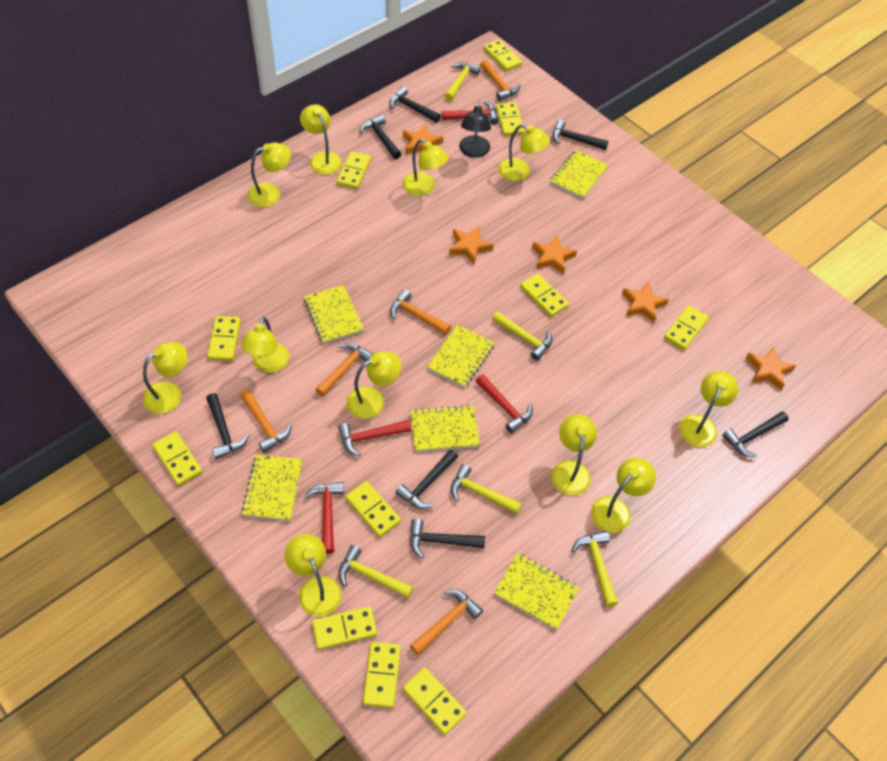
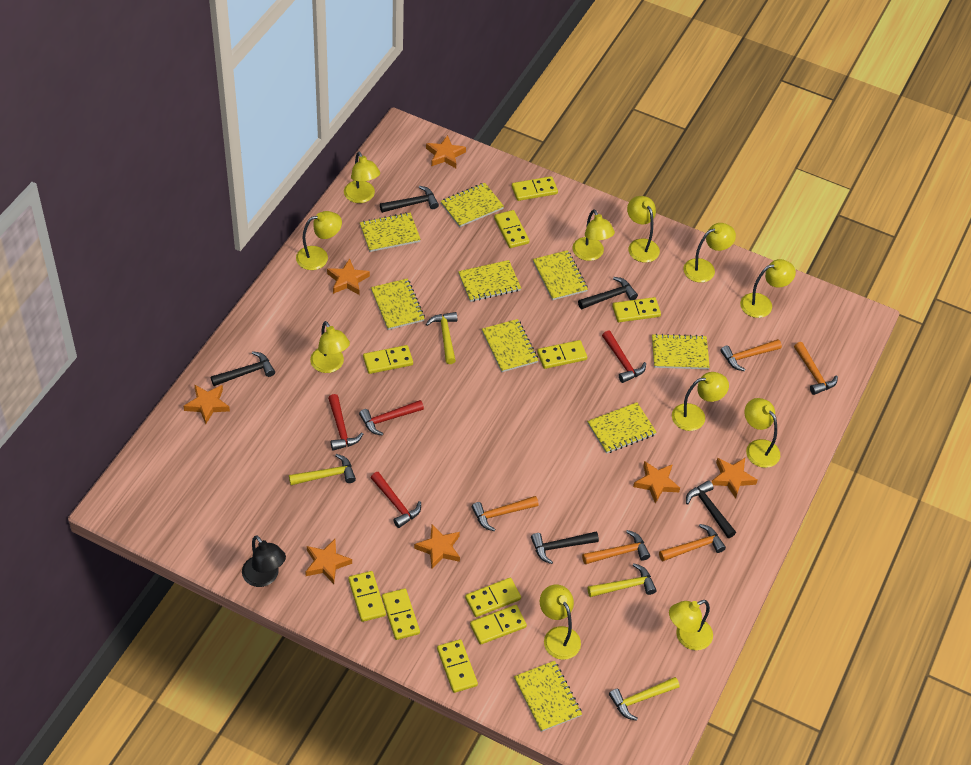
black hammer: 7 -> 5
orange star: 5 -> 7
yellow domino: 11 -> 10
yellow hammer: 5 -> 4
yellow notebook: 6 -> 9

